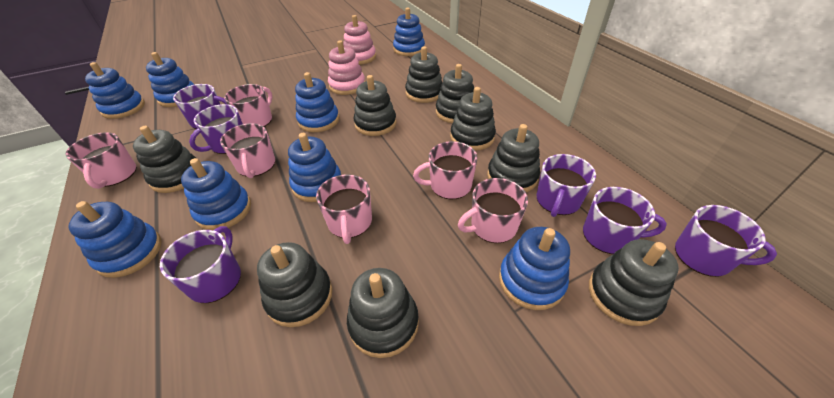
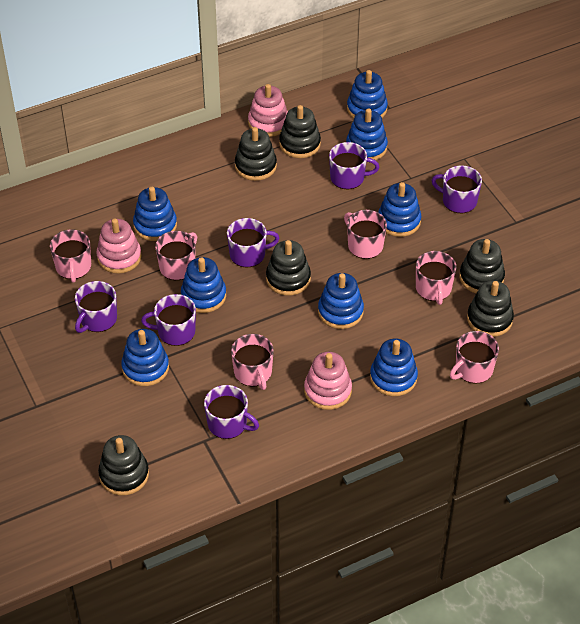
black stacking toy: 9 -> 6
pink stacking toy: 2 -> 3

